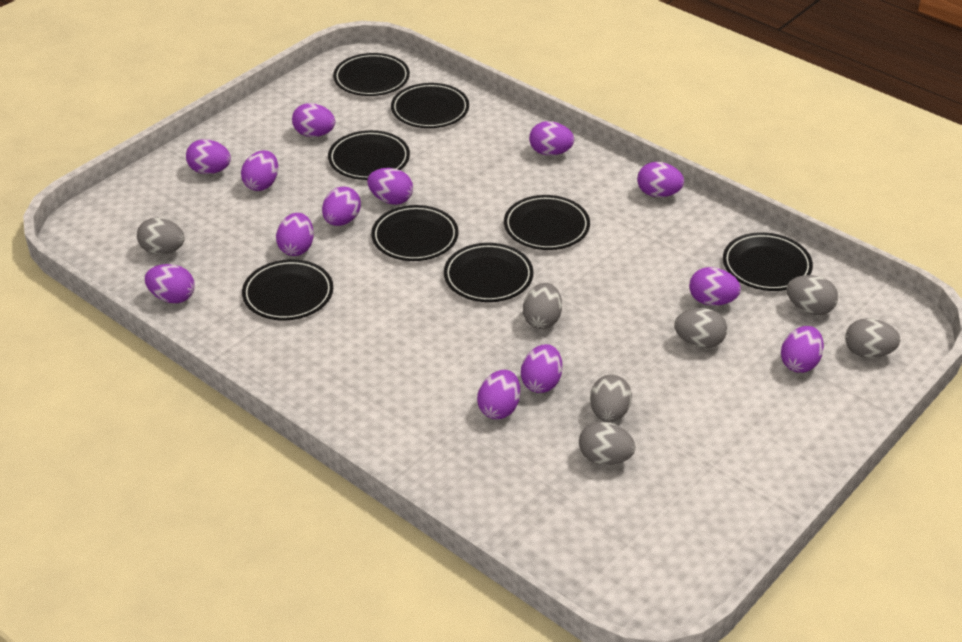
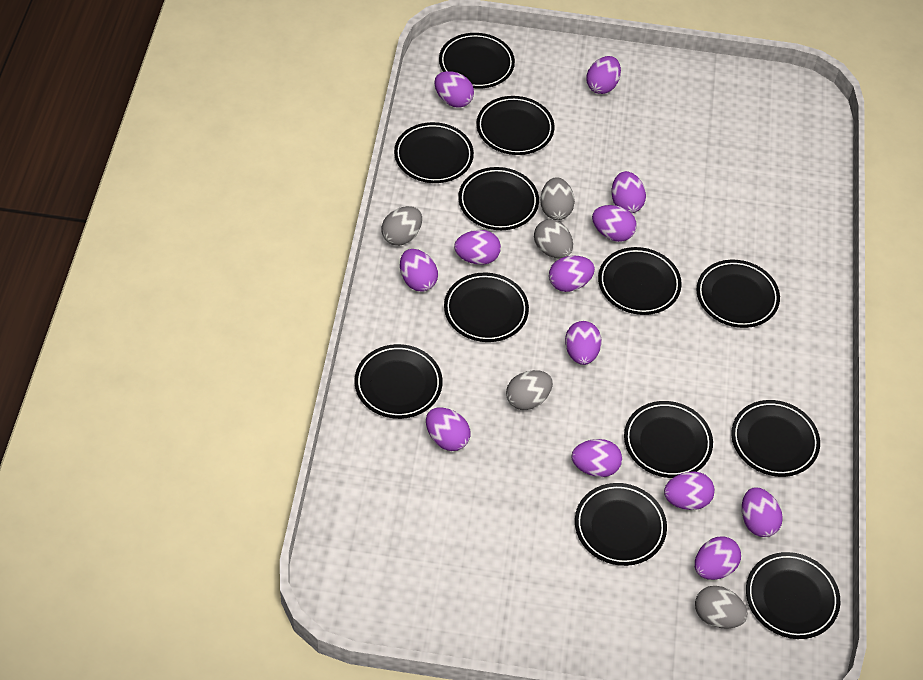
black plate: 8 -> 12
grey egg: 7 -> 5

